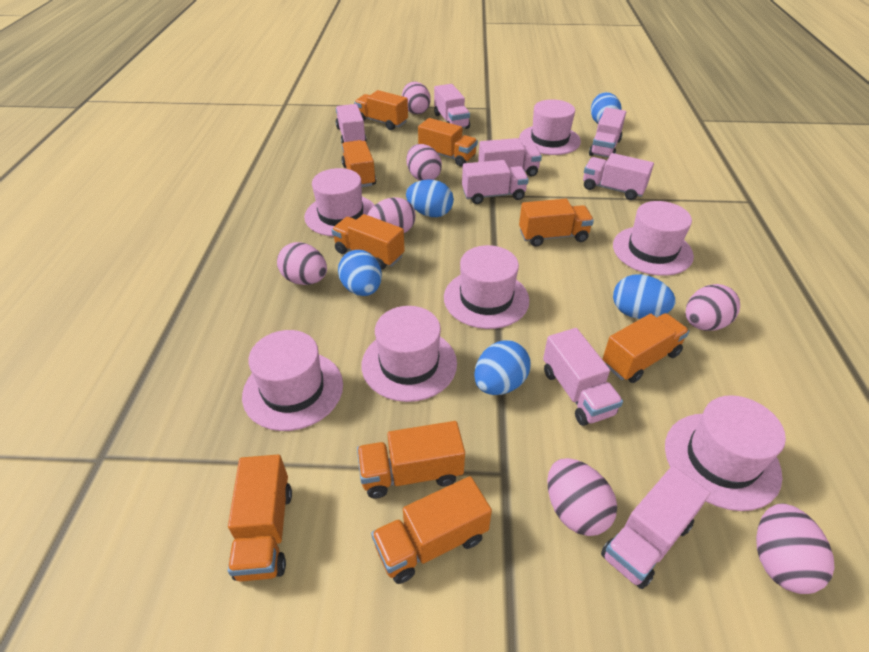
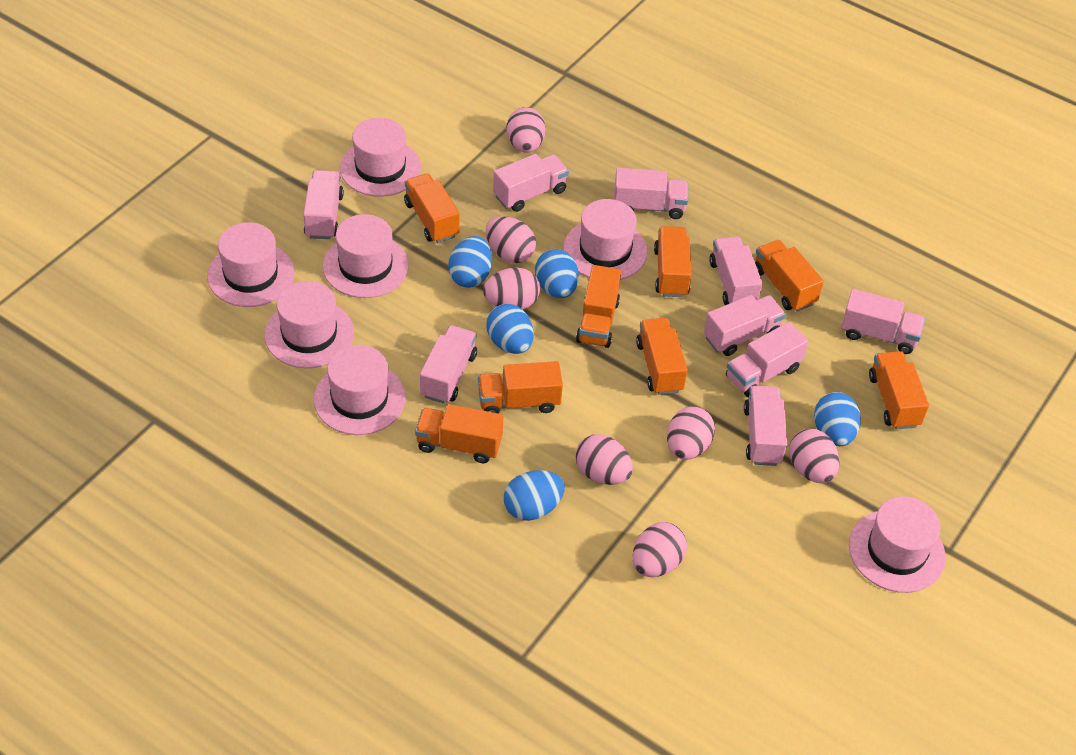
orange truck: 9 -> 8
pink truck: 8 -> 9

